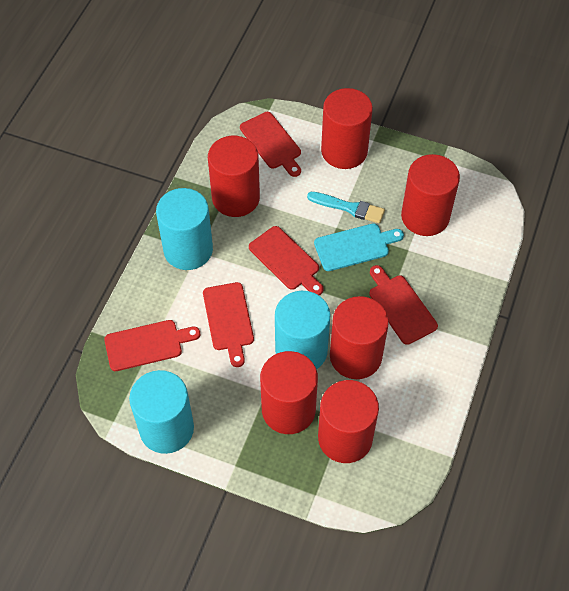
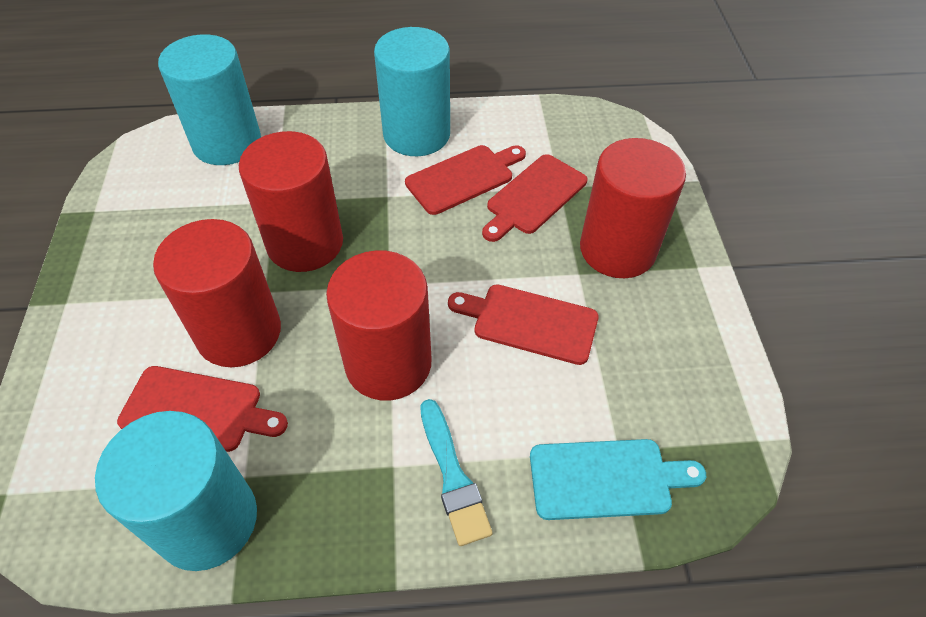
red cutting board: 5 -> 4
red cylinder: 6 -> 4

